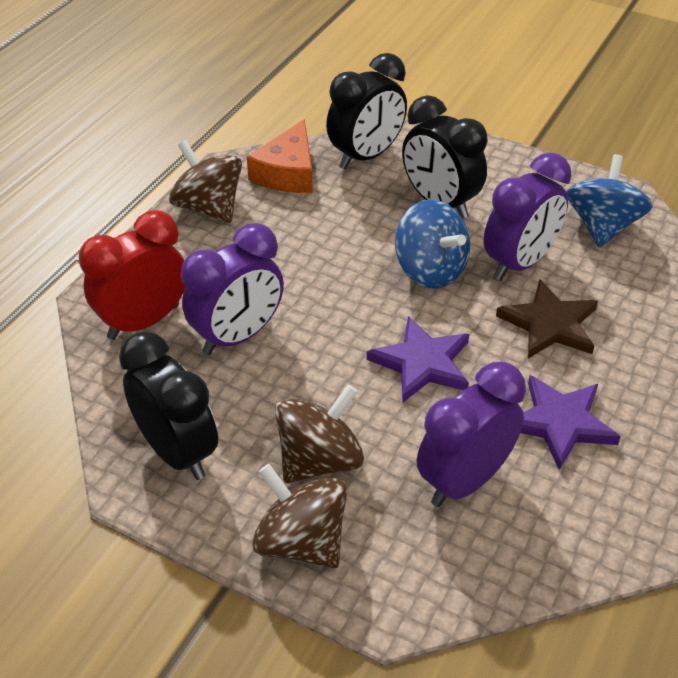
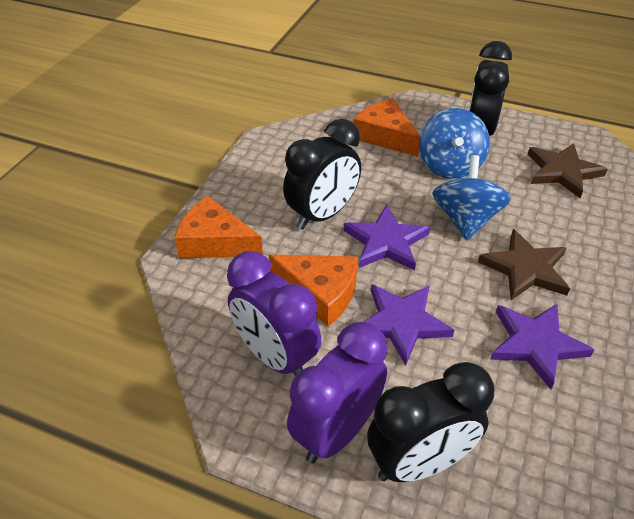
brown spinning top: 3 -> 0
brown star: 1 -> 2
orange cheese: 1 -> 3
purple clock: 3 -> 2
purple star: 2 -> 3
red clock: 1 -> 0

